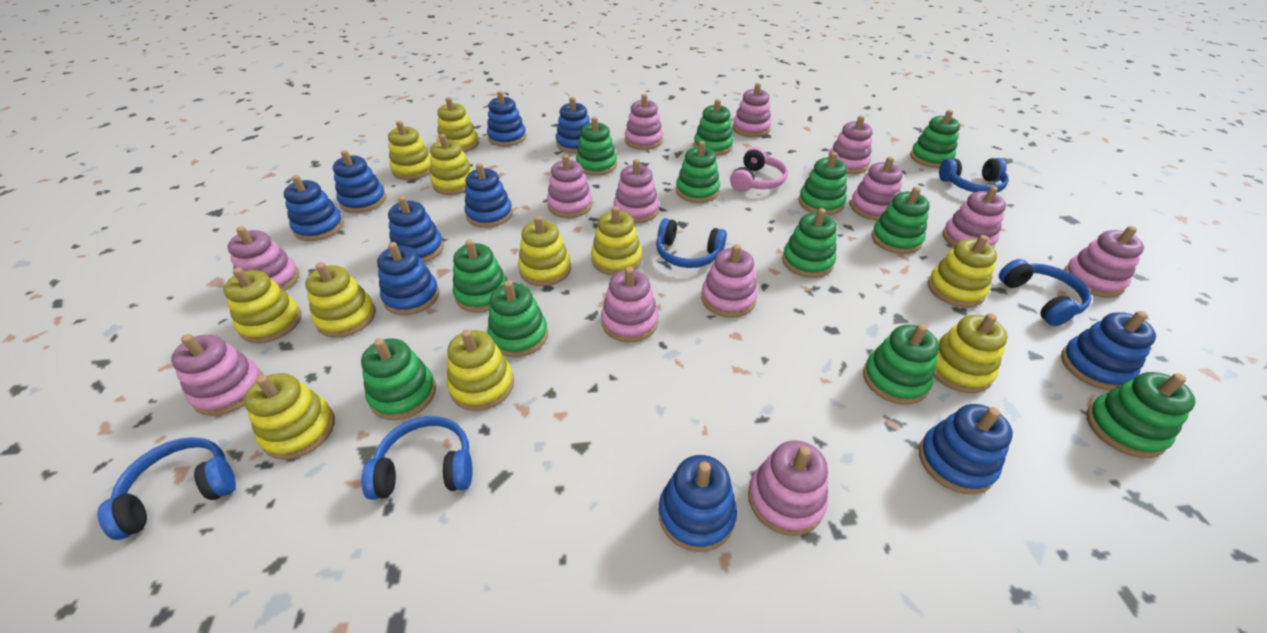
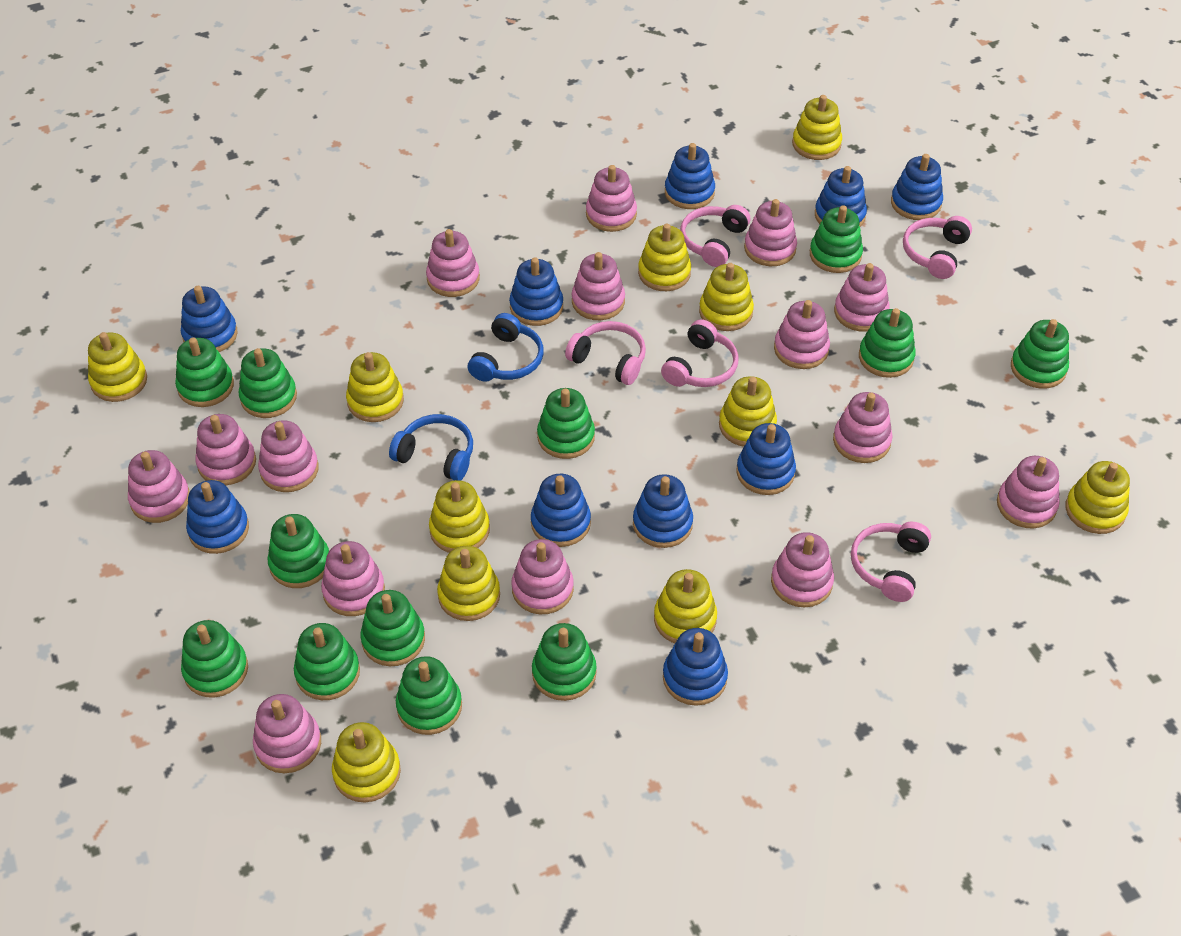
blue headphones: 5 -> 2
pink headphones: 1 -> 5
pink stacking toy: 13 -> 15

